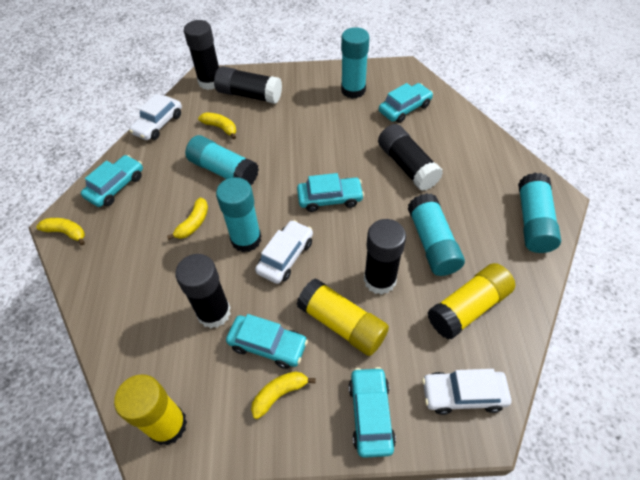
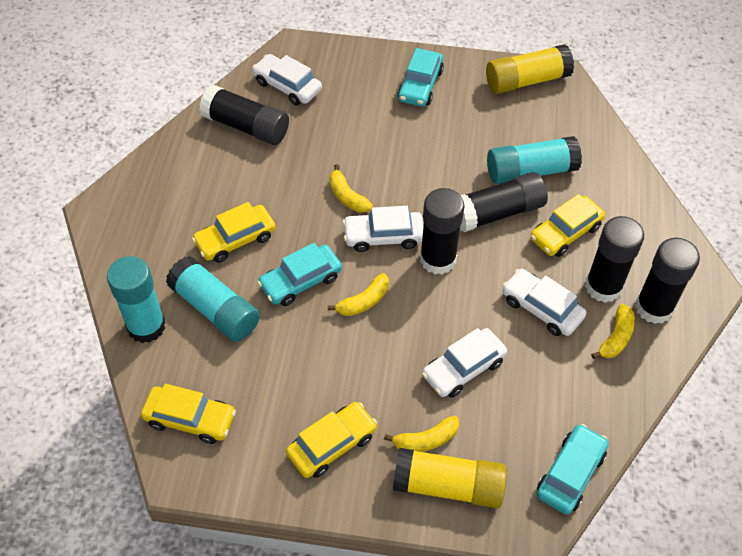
turquoise car: 5 -> 3
turquoise glue stick: 5 -> 3
white car: 3 -> 4
yellow car: 0 -> 4
yellow glue stick: 3 -> 2

